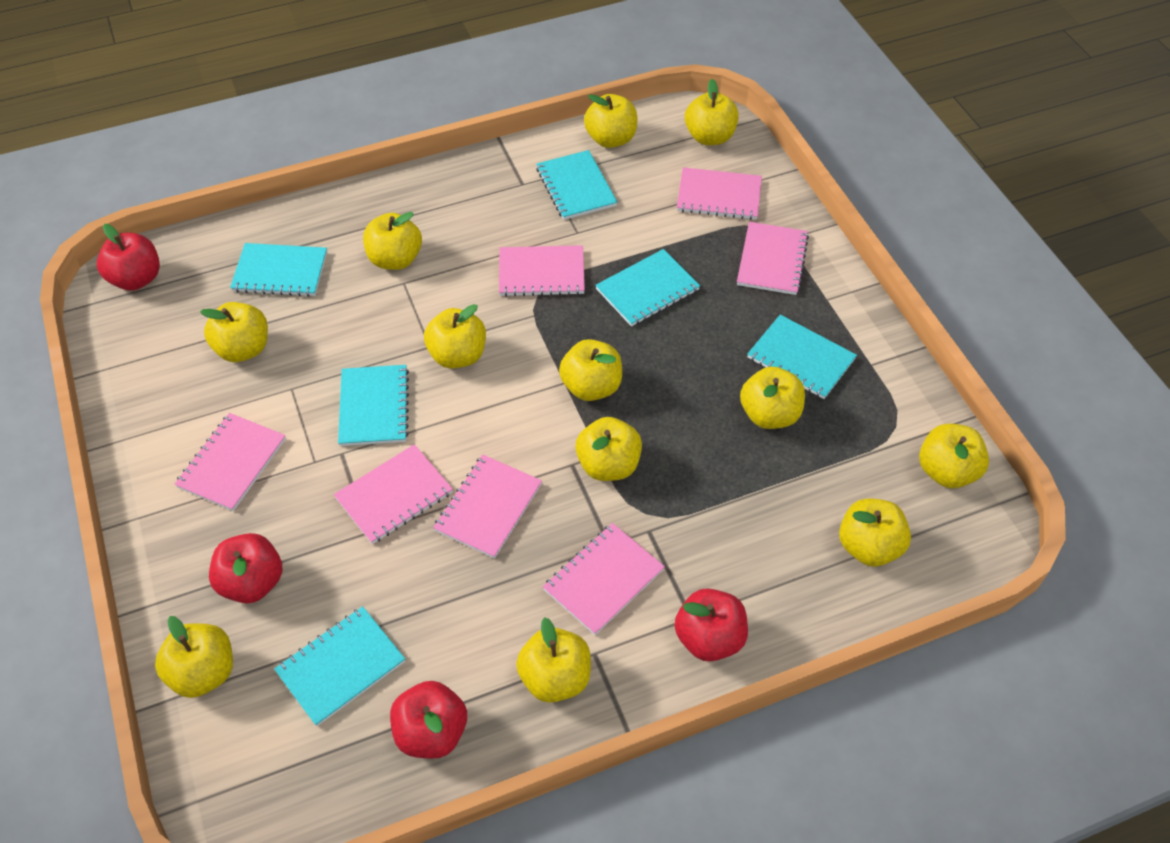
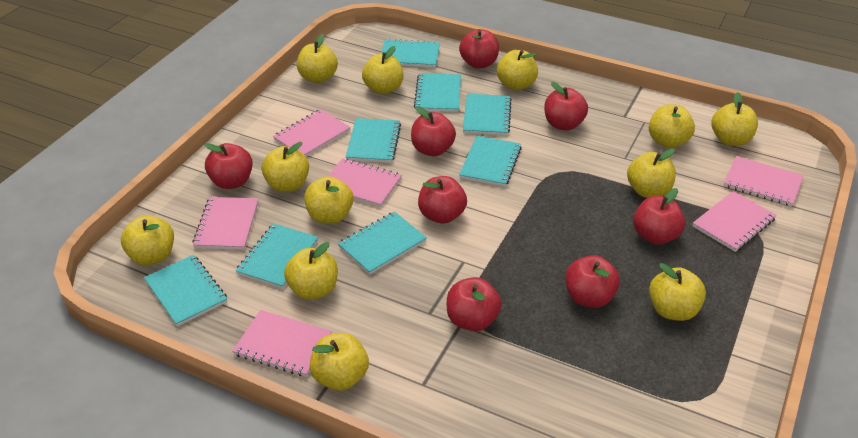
pink notebook: 7 -> 6
red apple: 4 -> 8
turquoise notebook: 6 -> 8

